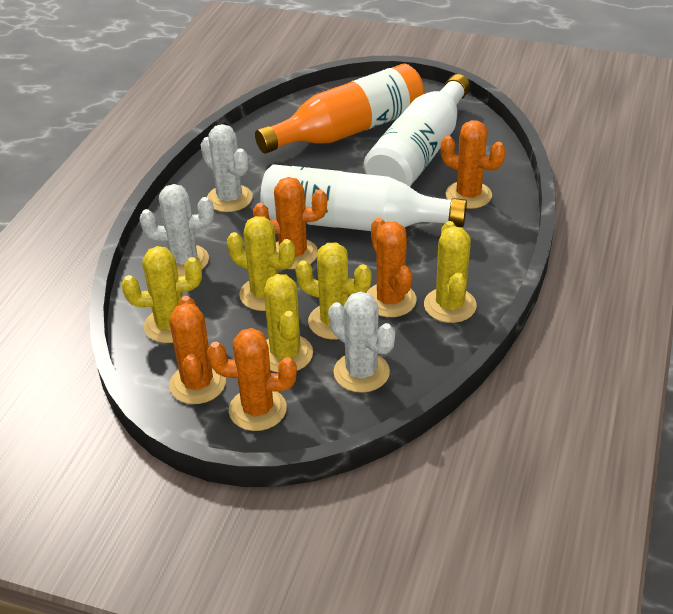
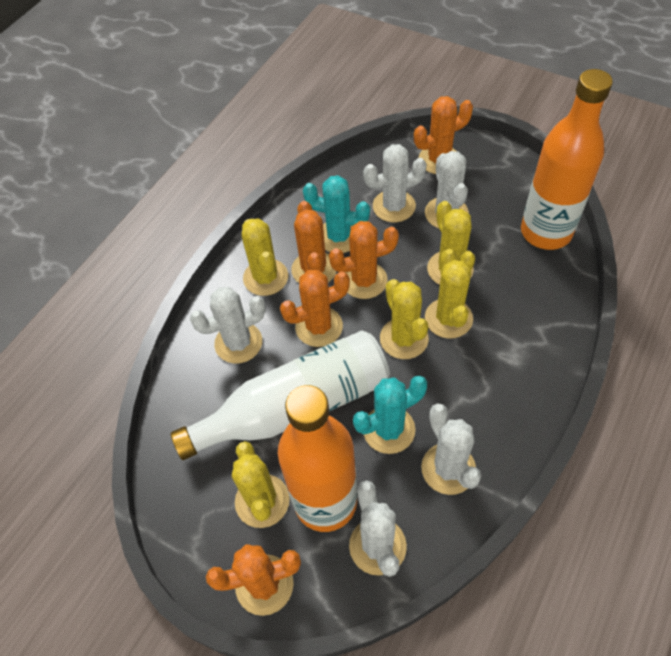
orange bottle: 1 -> 2
turquoise cactus: 0 -> 2
white bottle: 2 -> 1
white cactus: 3 -> 5

